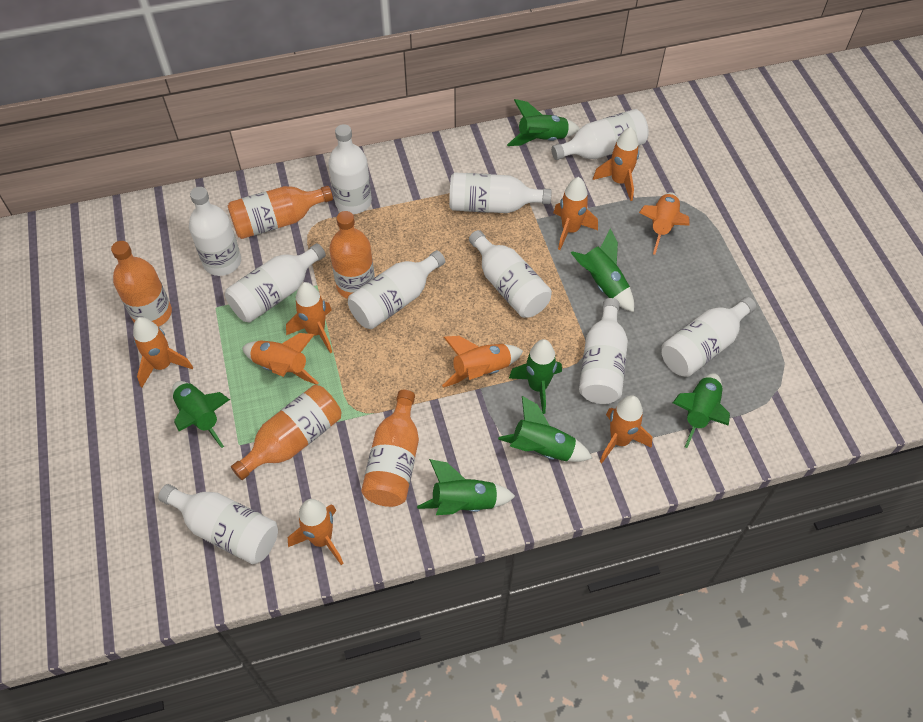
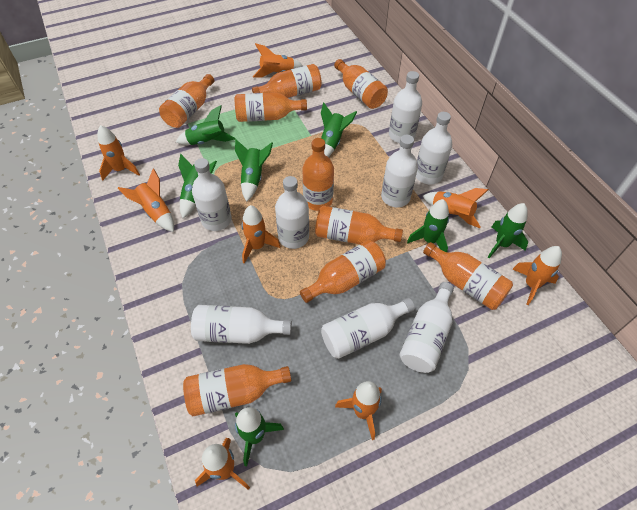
orange bottle: 5 -> 9
orange rocket: 9 -> 8
white bottle: 10 -> 8

